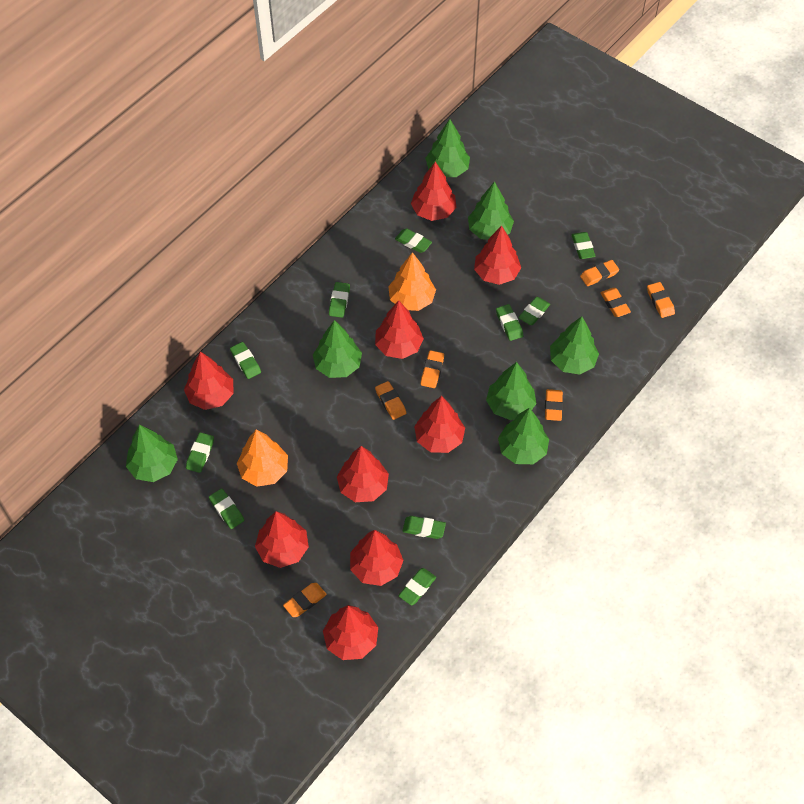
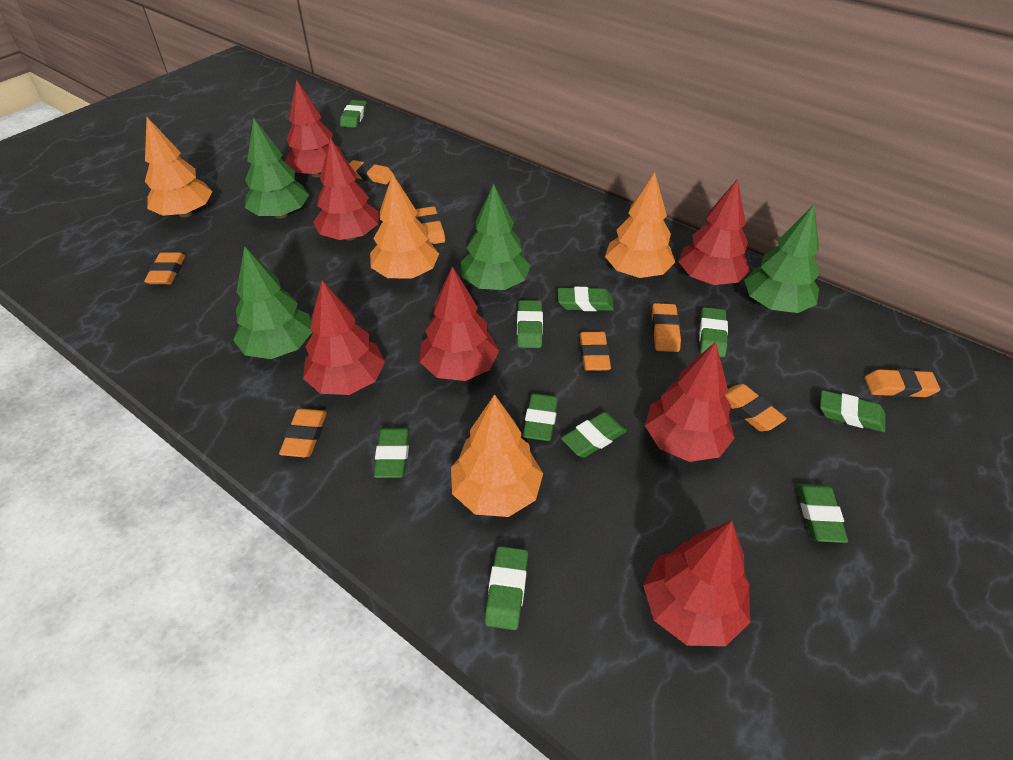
green tree: 7 -> 4
orange eraser: 7 -> 8
orange tree: 2 -> 4
red tree: 9 -> 7

